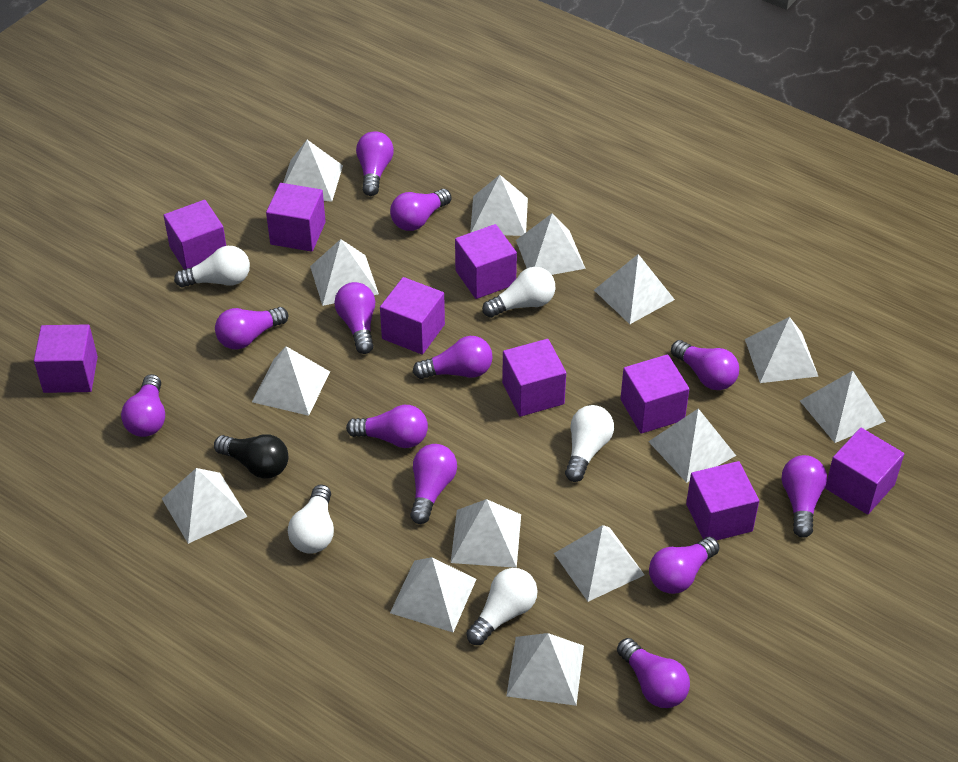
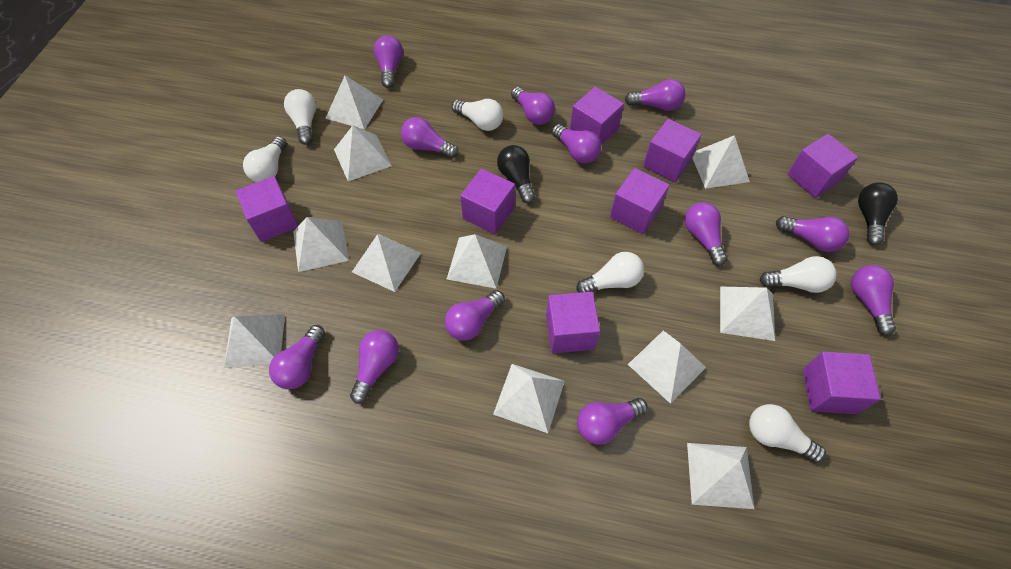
black light bulb: 1 -> 2
purple cube: 9 -> 8
white light bulb: 5 -> 6
white pyramid: 14 -> 11

